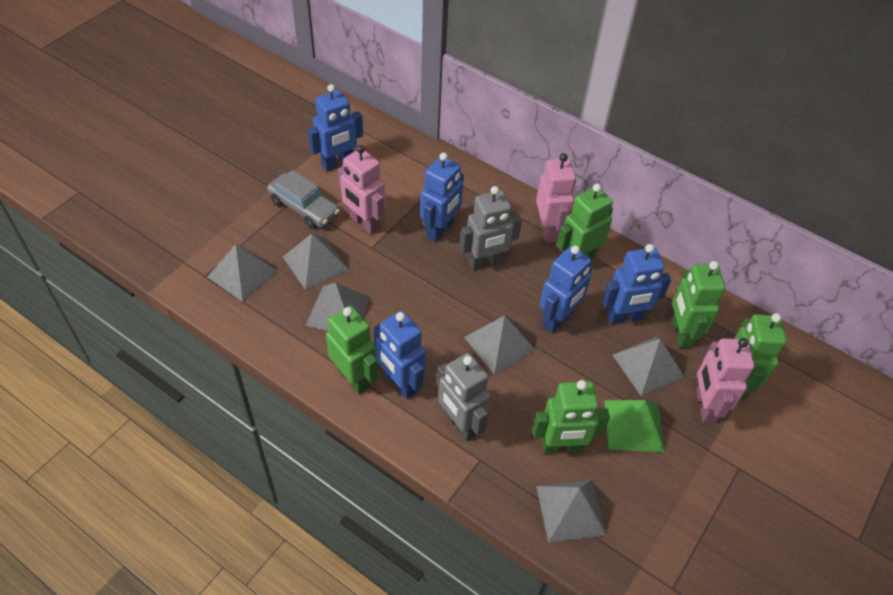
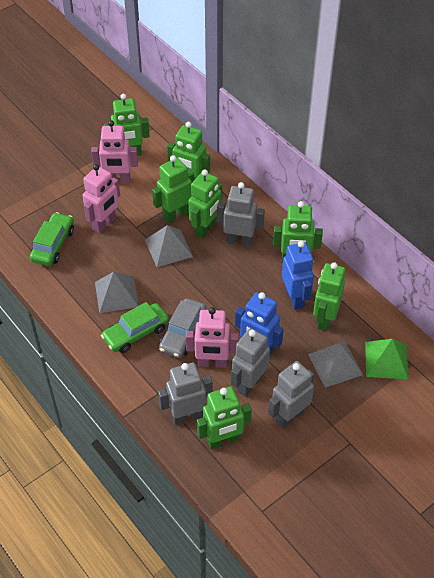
blue robot: 5 -> 2
green car: 0 -> 2
green robot: 5 -> 7
grey pyramid: 6 -> 3
grey robot: 2 -> 4

